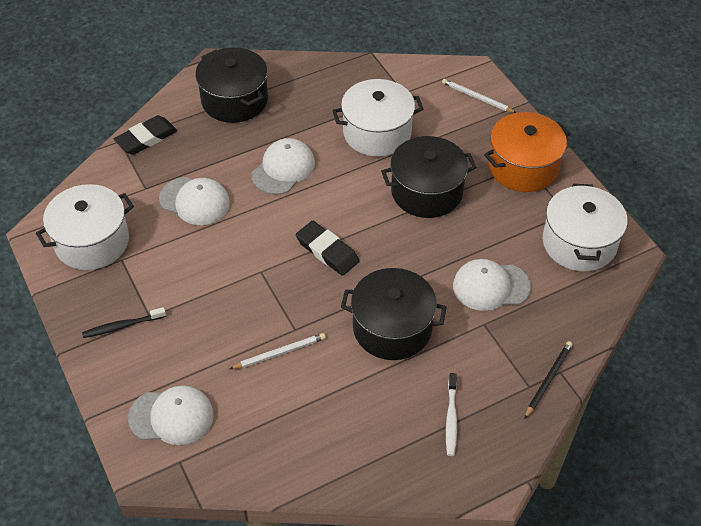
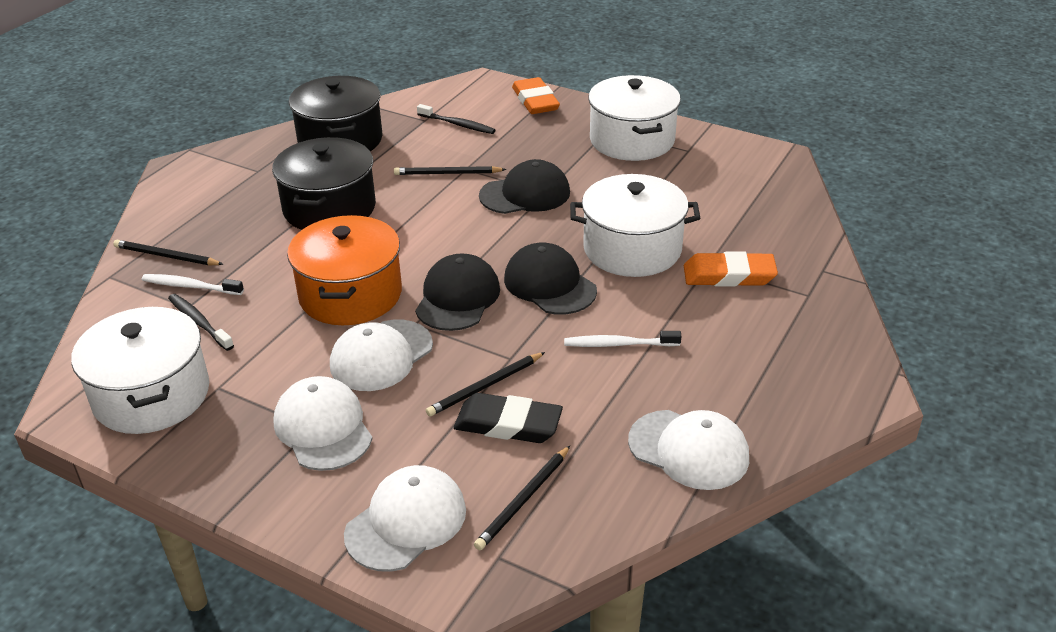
black cap: 0 -> 3
black eraser: 2 -> 1
black pencil: 1 -> 4
black pot: 3 -> 2
black toothbrush: 1 -> 2
orange eraser: 0 -> 2
white pencil: 2 -> 0
white toothbrush: 1 -> 2

